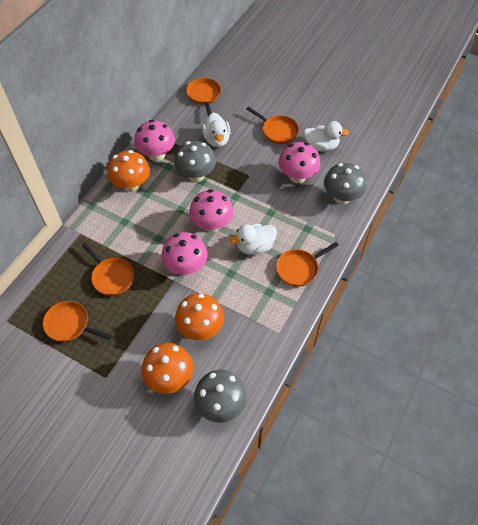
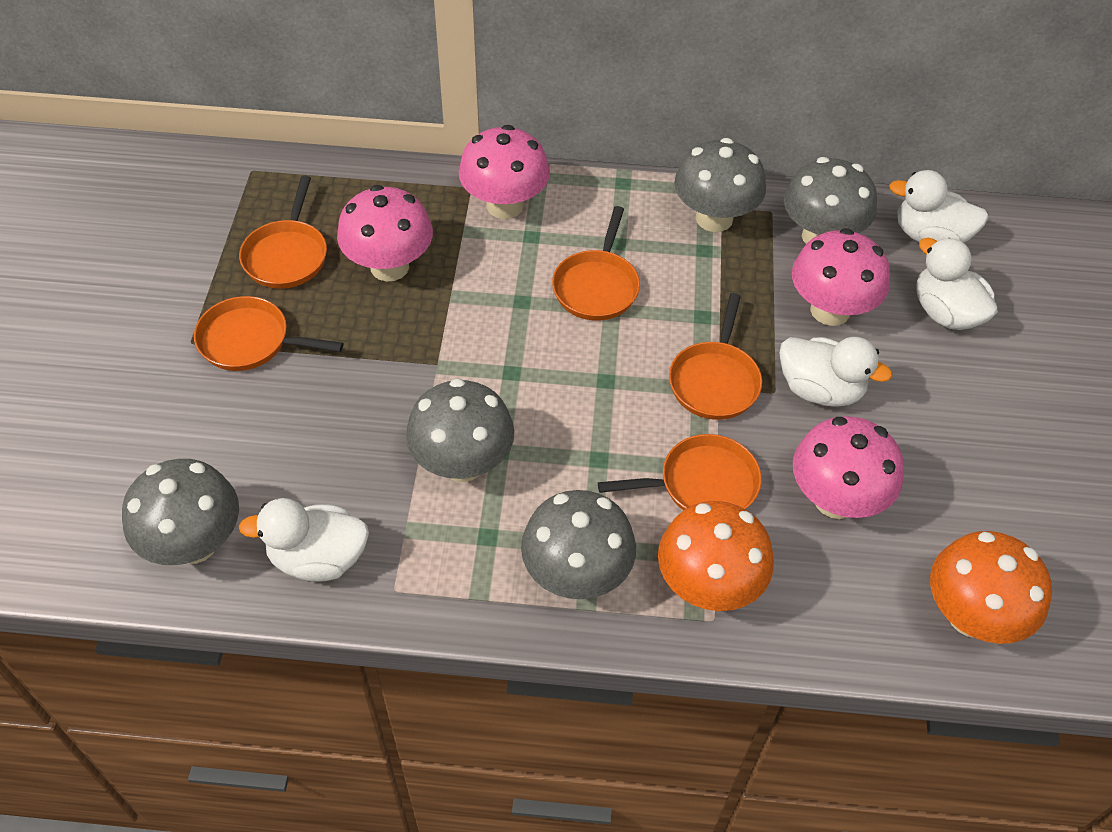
grey mushroom: 3 -> 5
orange mushroom: 3 -> 2
white duck: 3 -> 4

